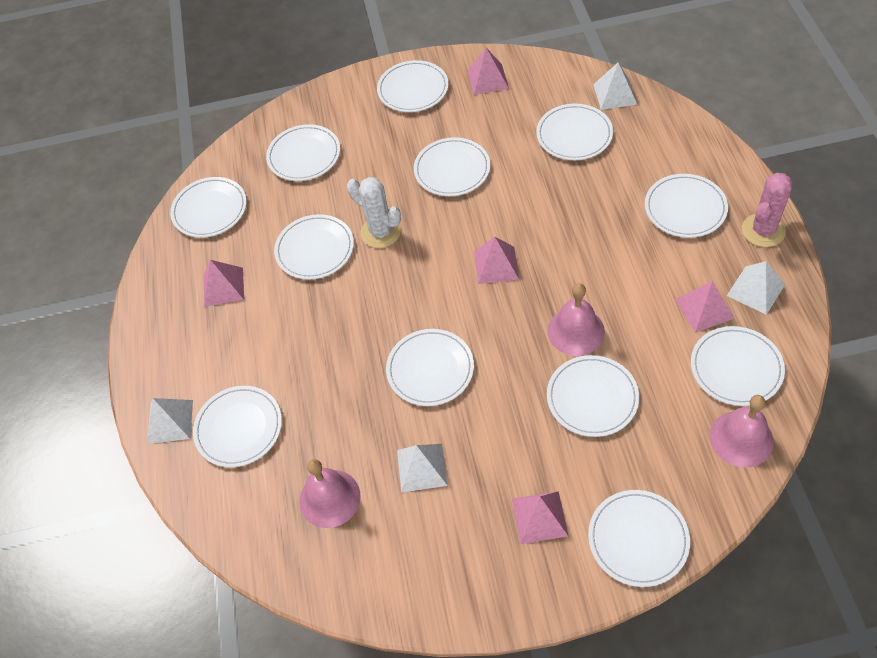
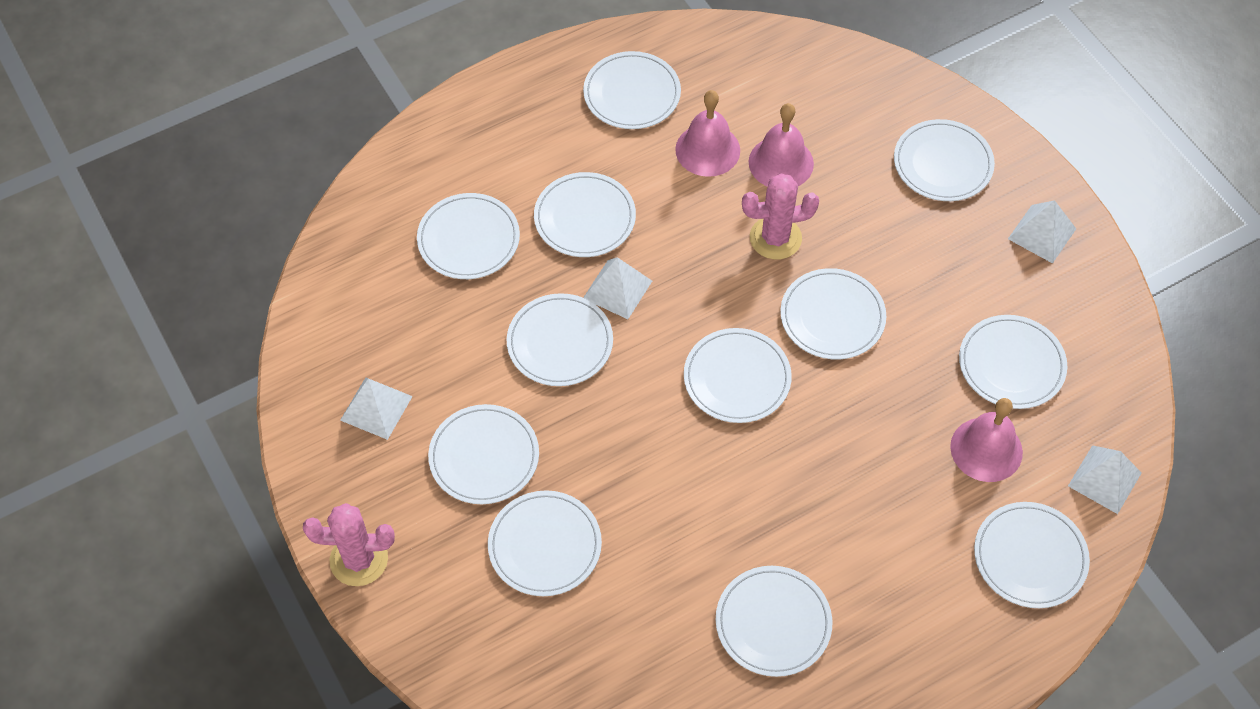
pink cactus: 1 -> 2
pink pyramid: 5 -> 0
white cactus: 1 -> 0

